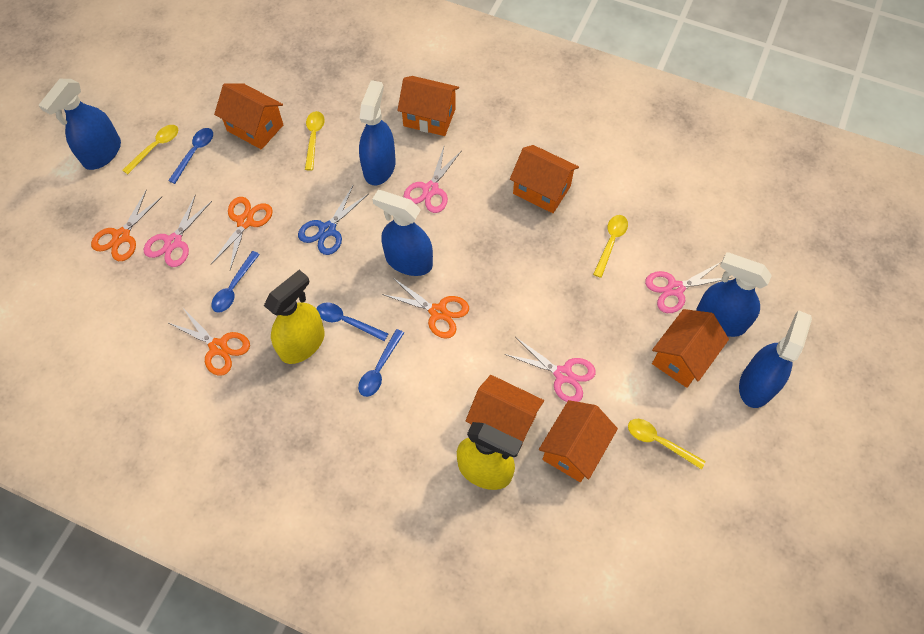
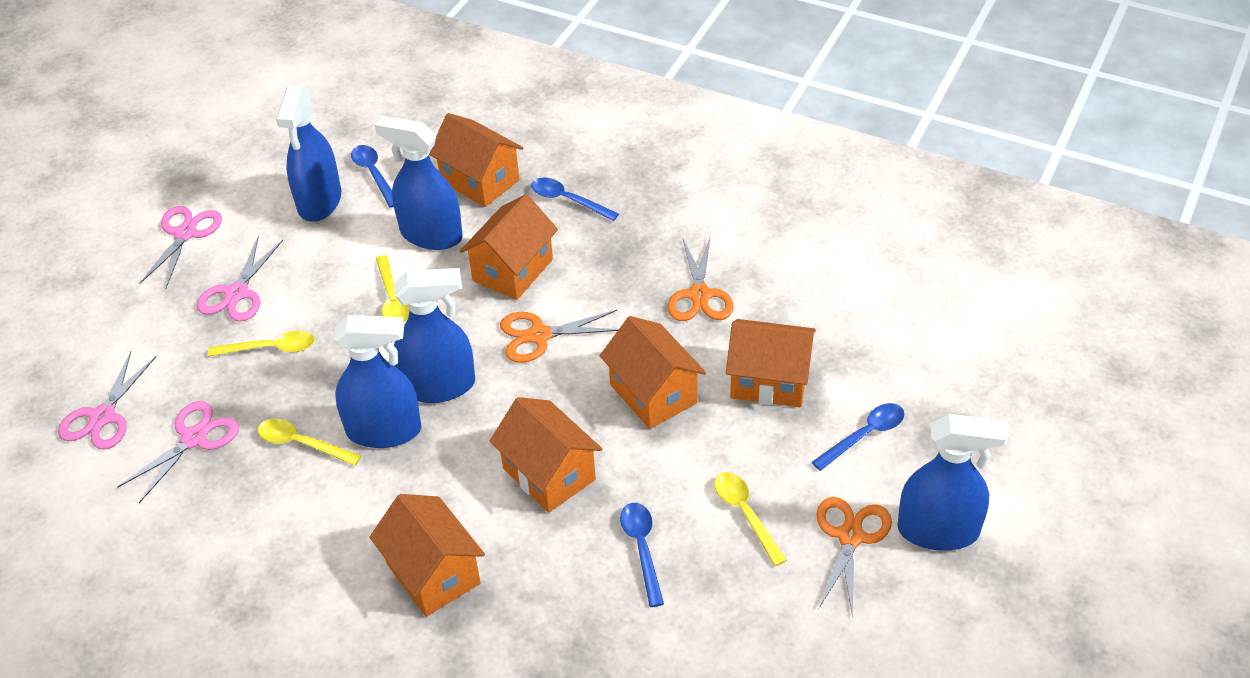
blue scissors: 1 -> 0
orange scissors: 4 -> 3
yellow spray bottle: 2 -> 0

